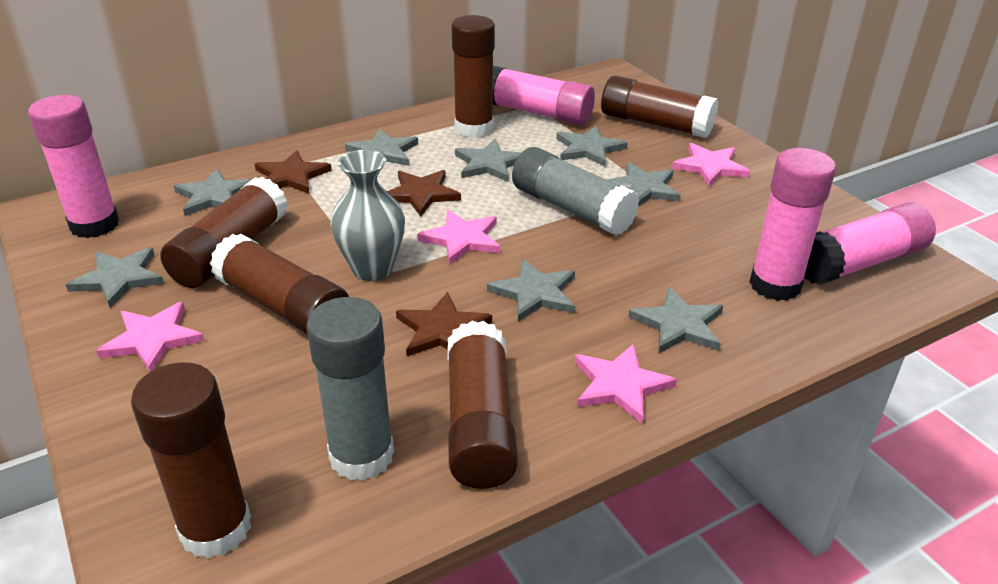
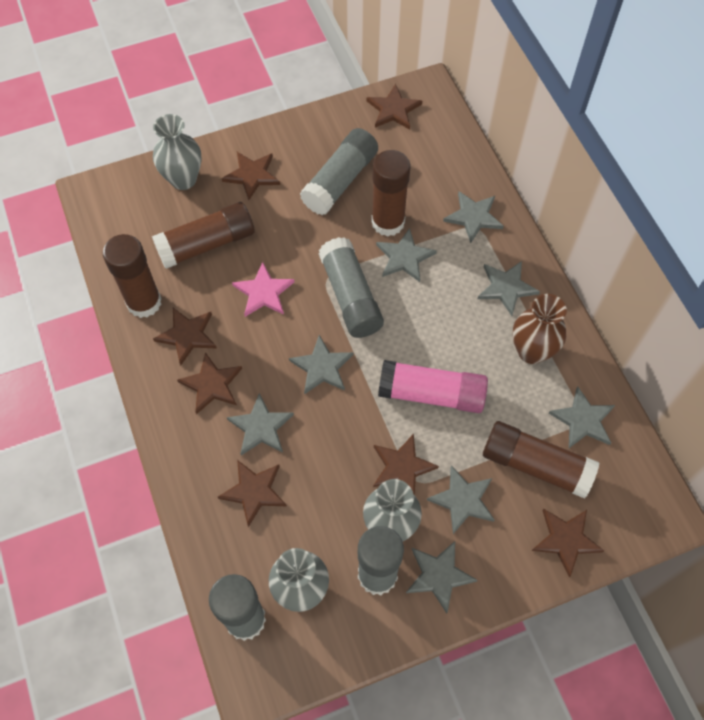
brown glue stick: 6 -> 4
brown star: 3 -> 7
brown vase: 0 -> 1
grey glue stick: 2 -> 4
grey vase: 1 -> 3
pink glue stick: 4 -> 1
pink star: 4 -> 1

